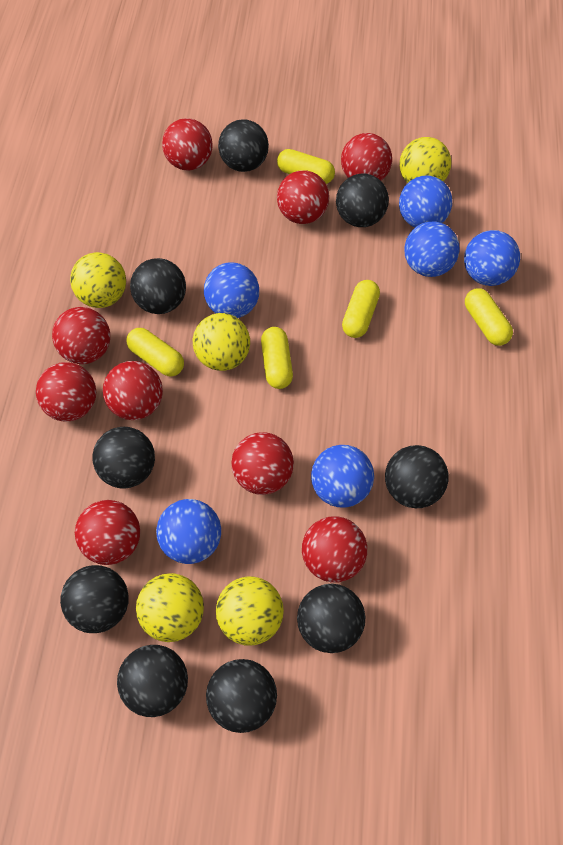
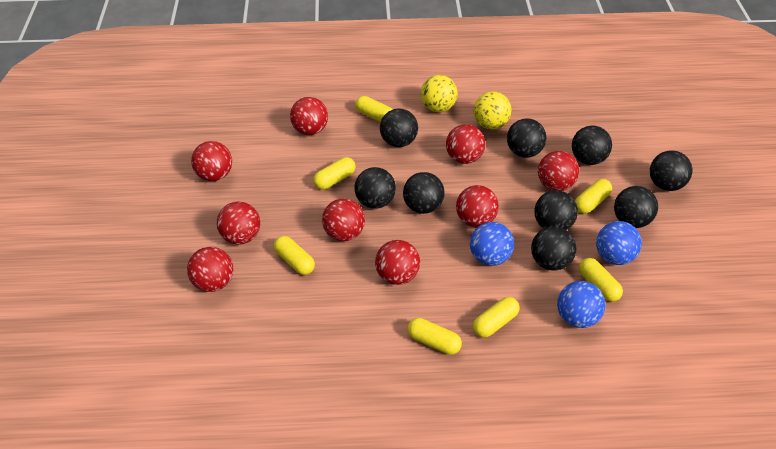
blue ball: 6 -> 3
yellow ball: 5 -> 2
yellow capsule: 5 -> 7

